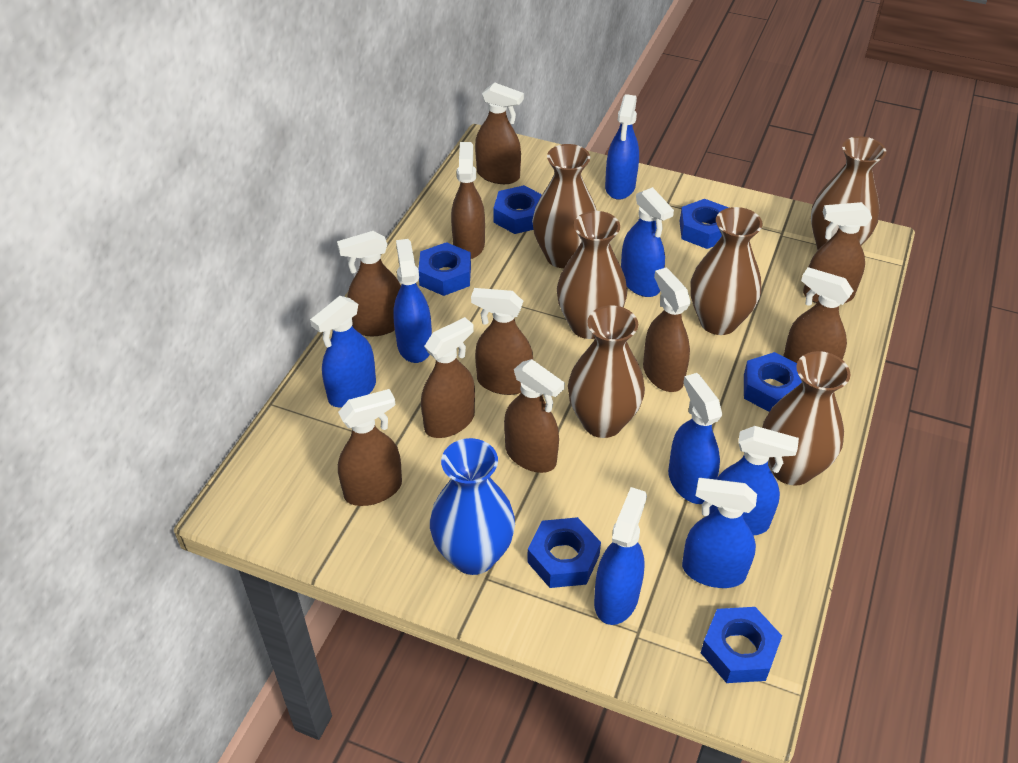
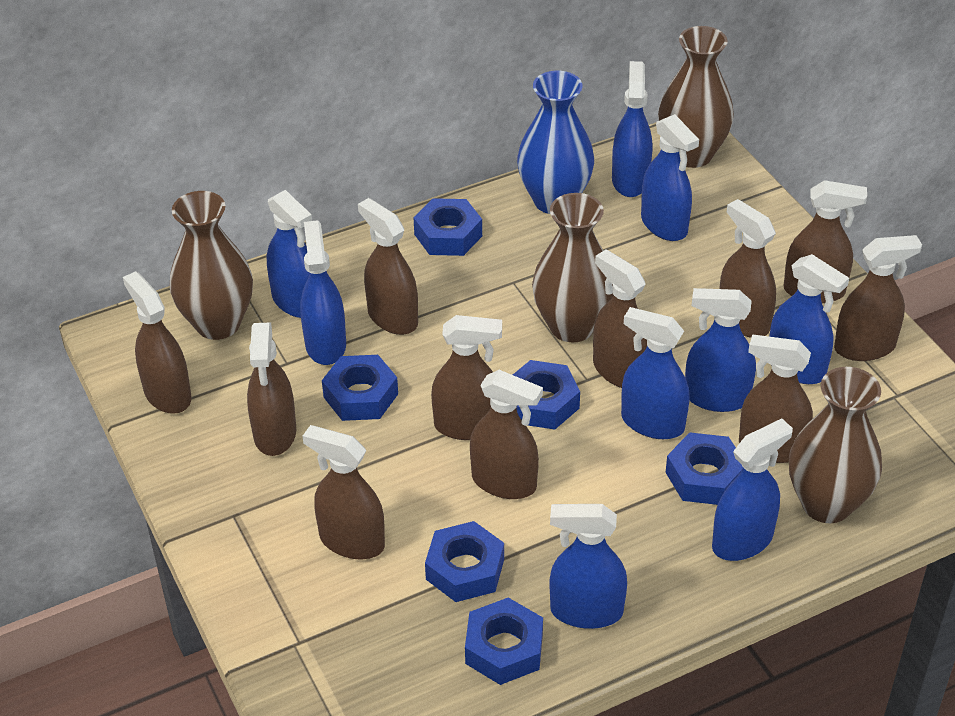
blue spray bottle: 8 -> 9
brown spray bottle: 10 -> 11
brown vase: 6 -> 4

